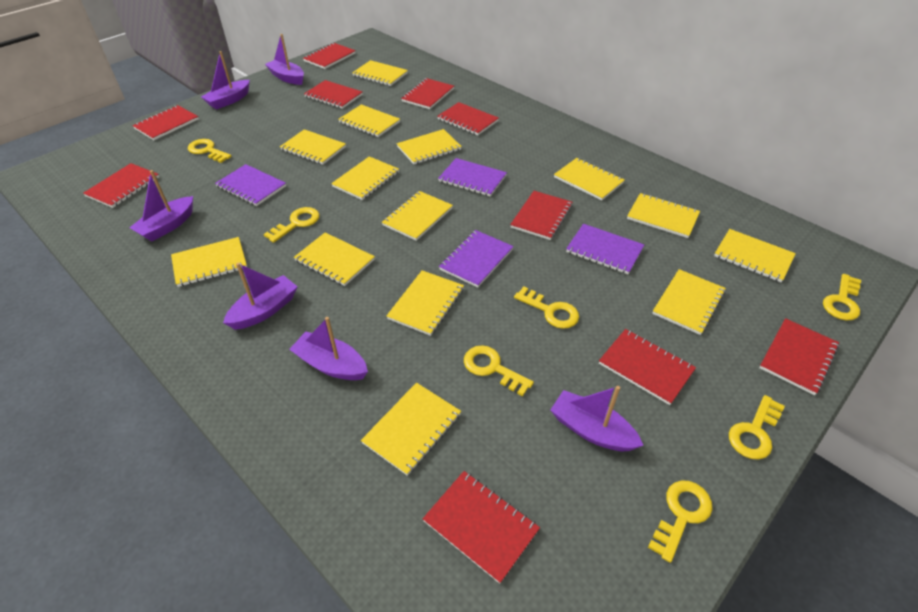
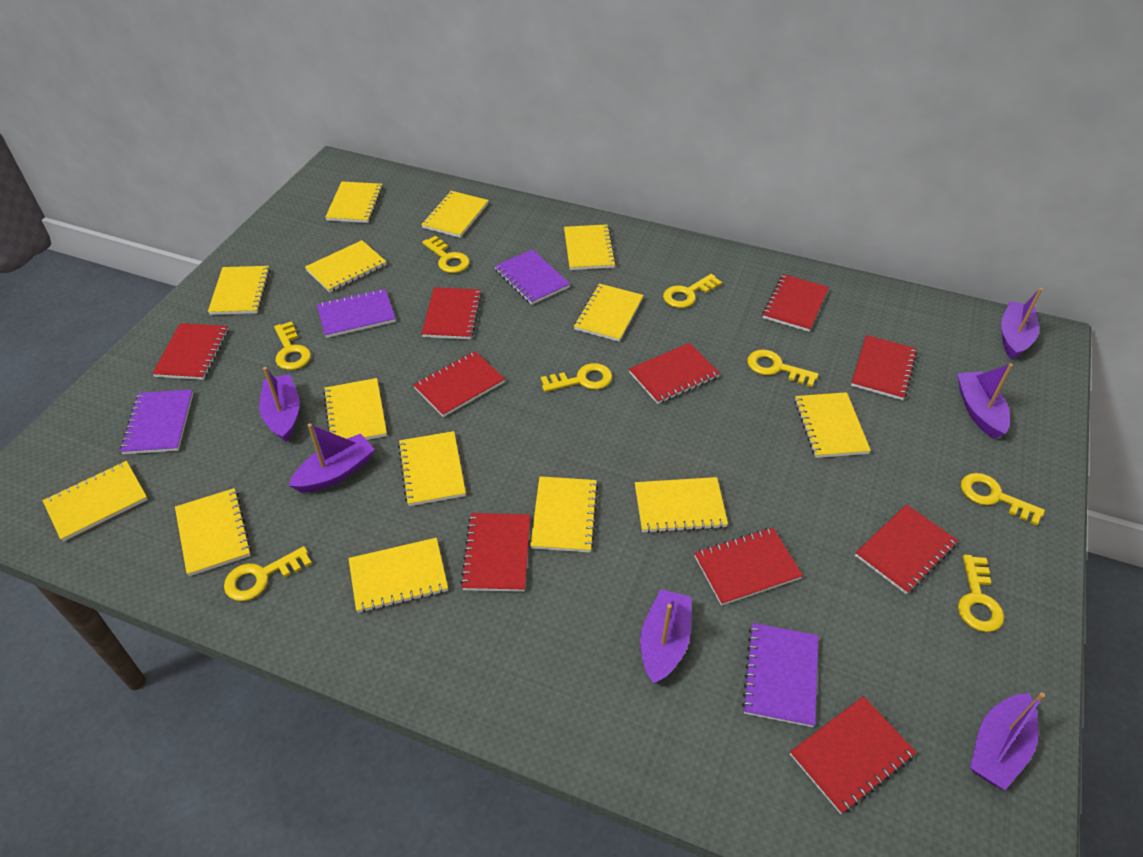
yellow key: 7 -> 8

